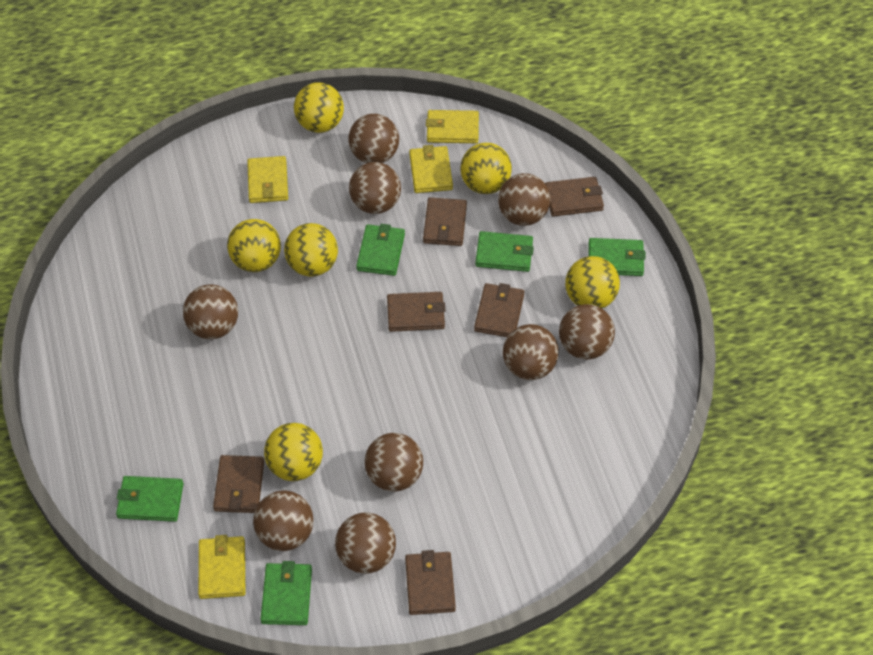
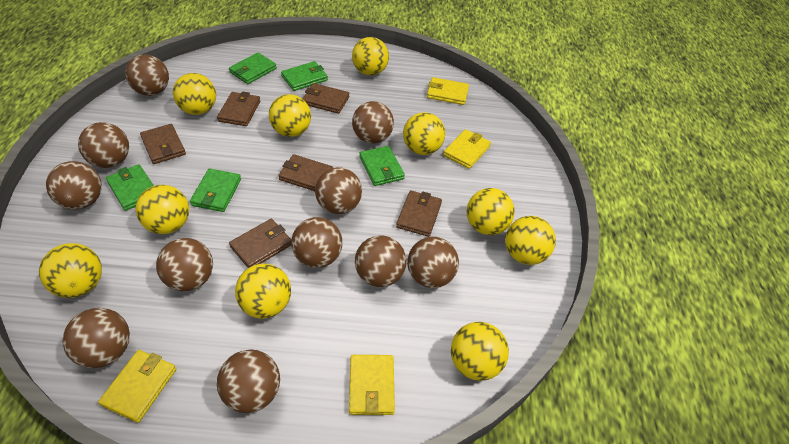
brown ball: 9 -> 11
yellow ball: 6 -> 10

